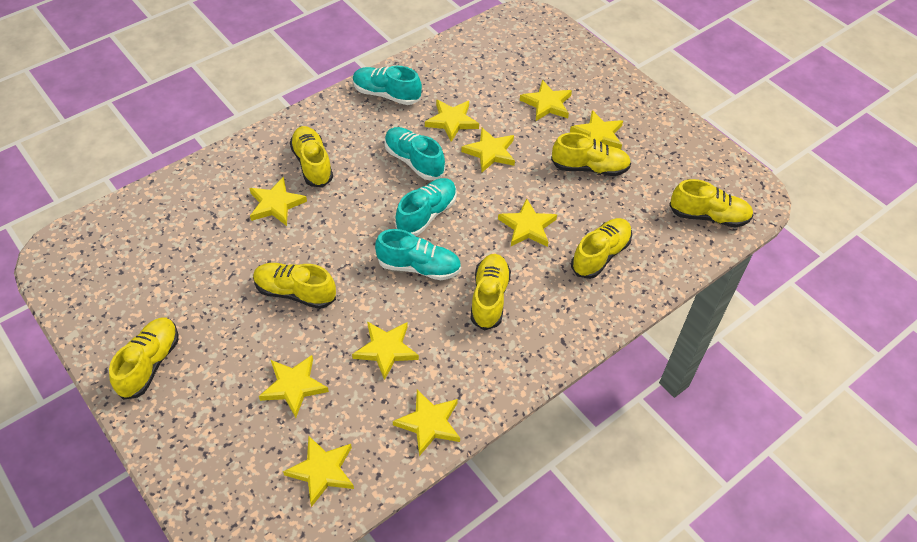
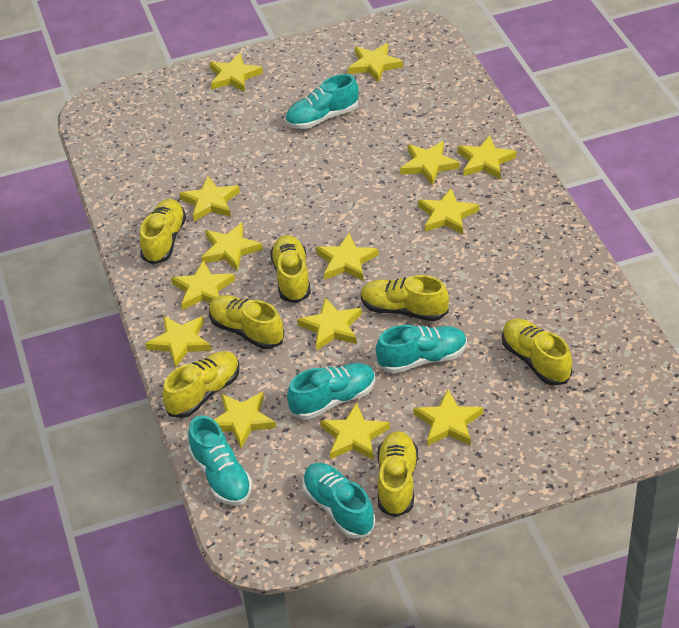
turquoise shoe: 4 -> 5
yellow star: 10 -> 14

